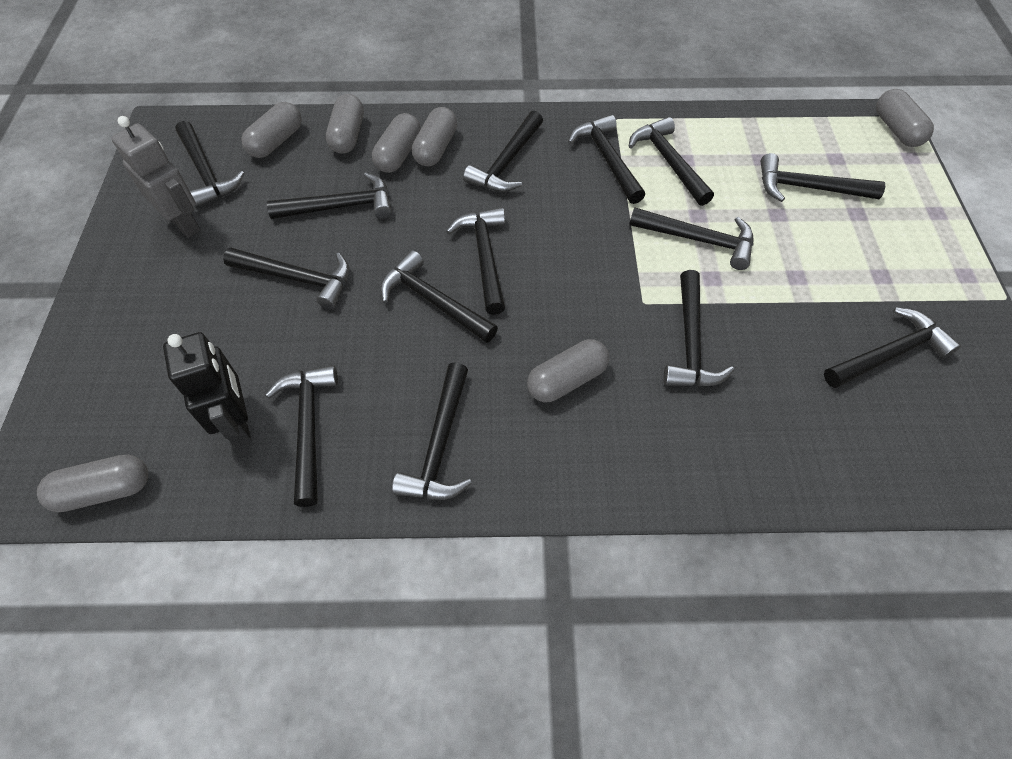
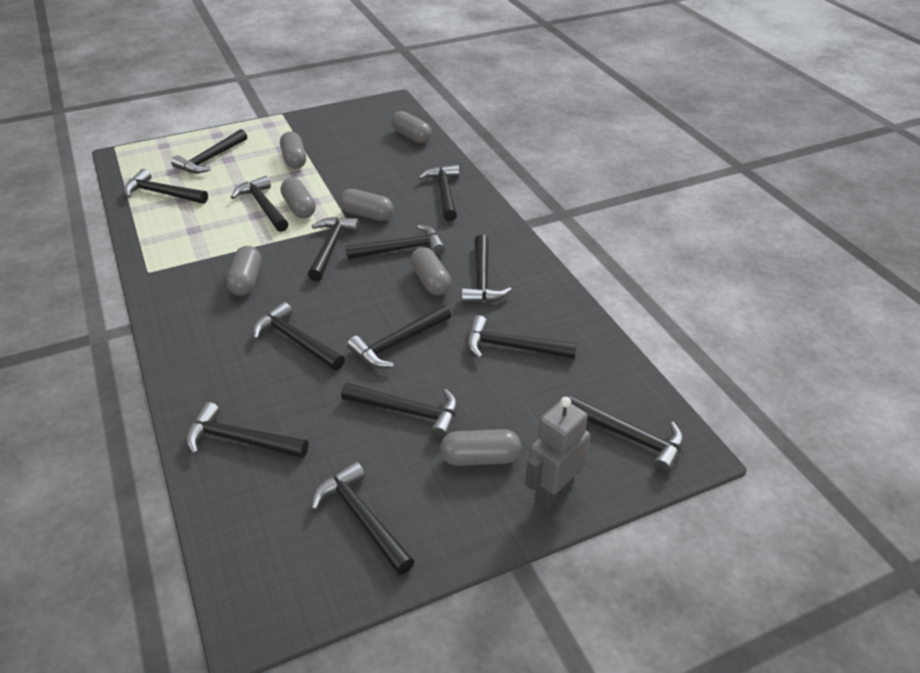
black robot: 1 -> 0

